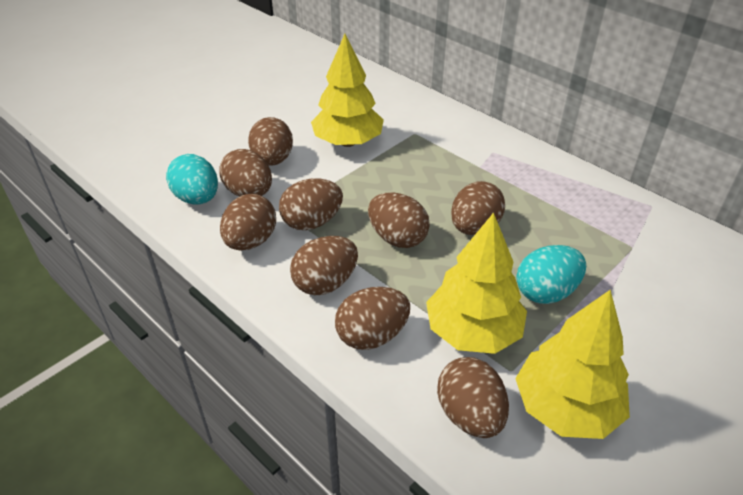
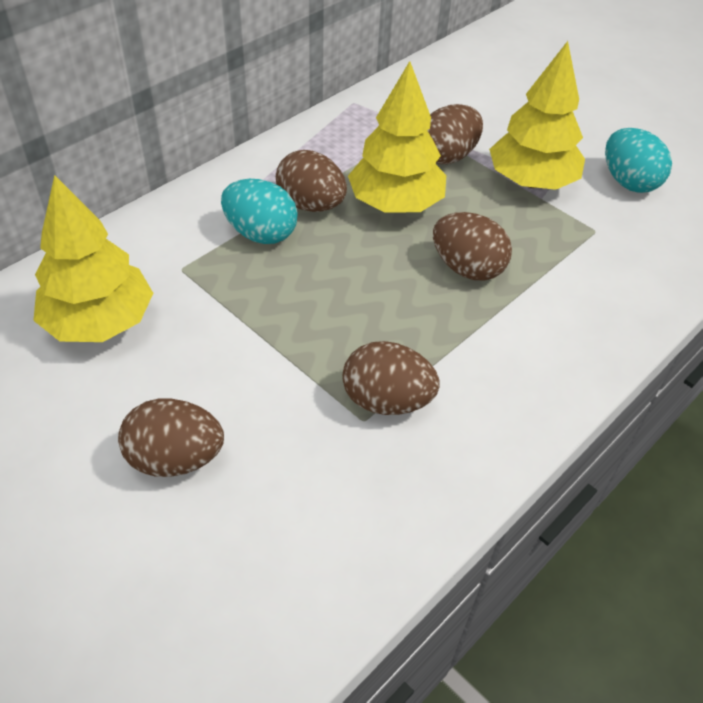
brown egg: 9 -> 5

